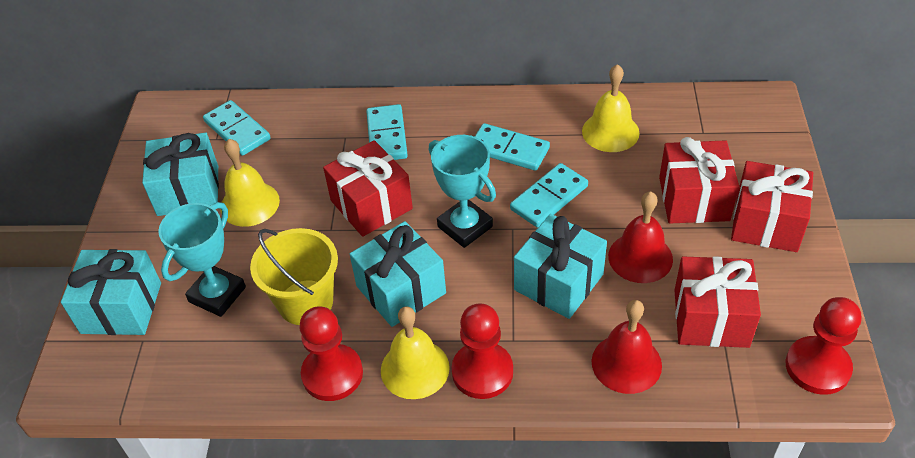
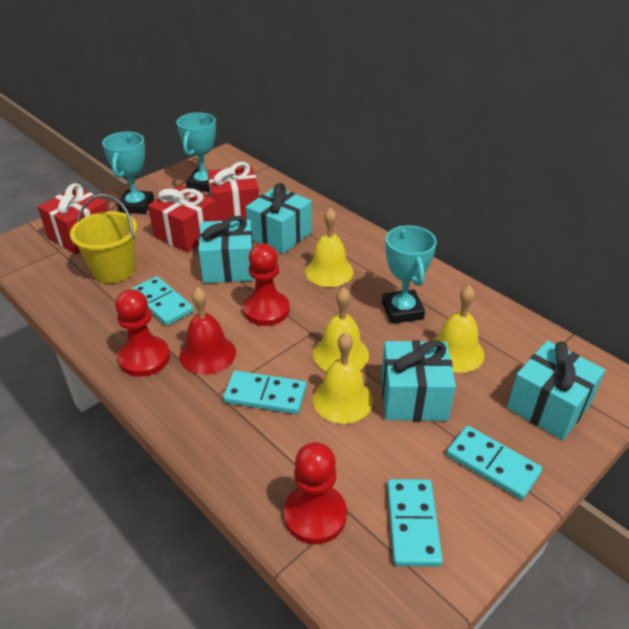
red bell: 2 -> 1
red gift: 4 -> 3
turquoise trophy: 2 -> 3
yellow bell: 3 -> 4

